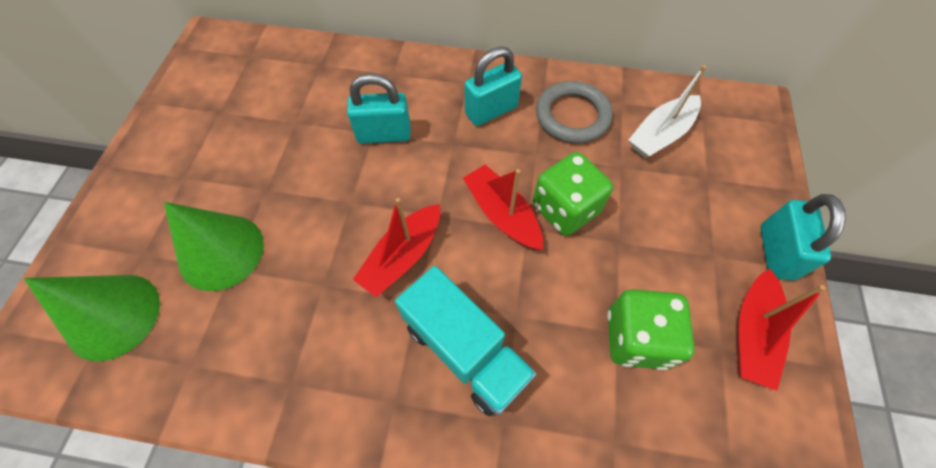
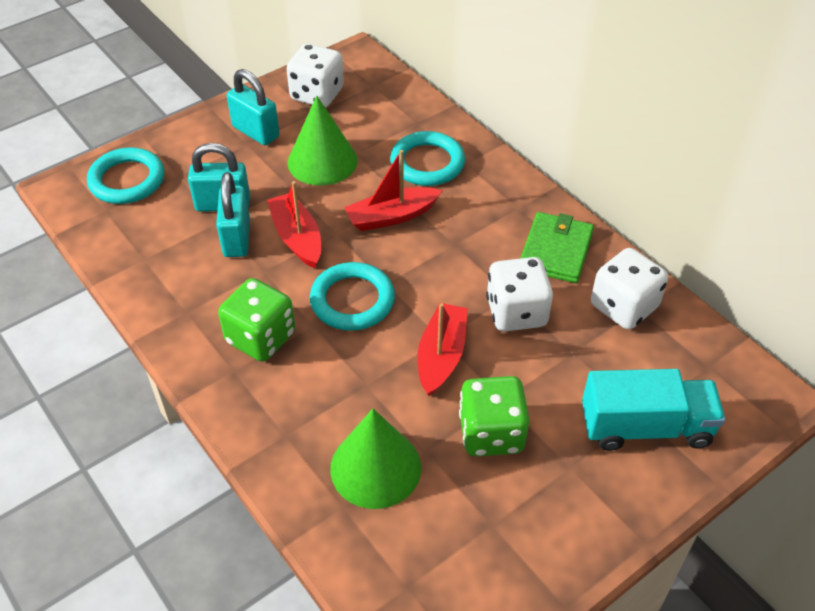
green wallet: 0 -> 1
grey ring: 1 -> 0
turquoise ring: 0 -> 3
white boat: 1 -> 0
white dice: 0 -> 3

